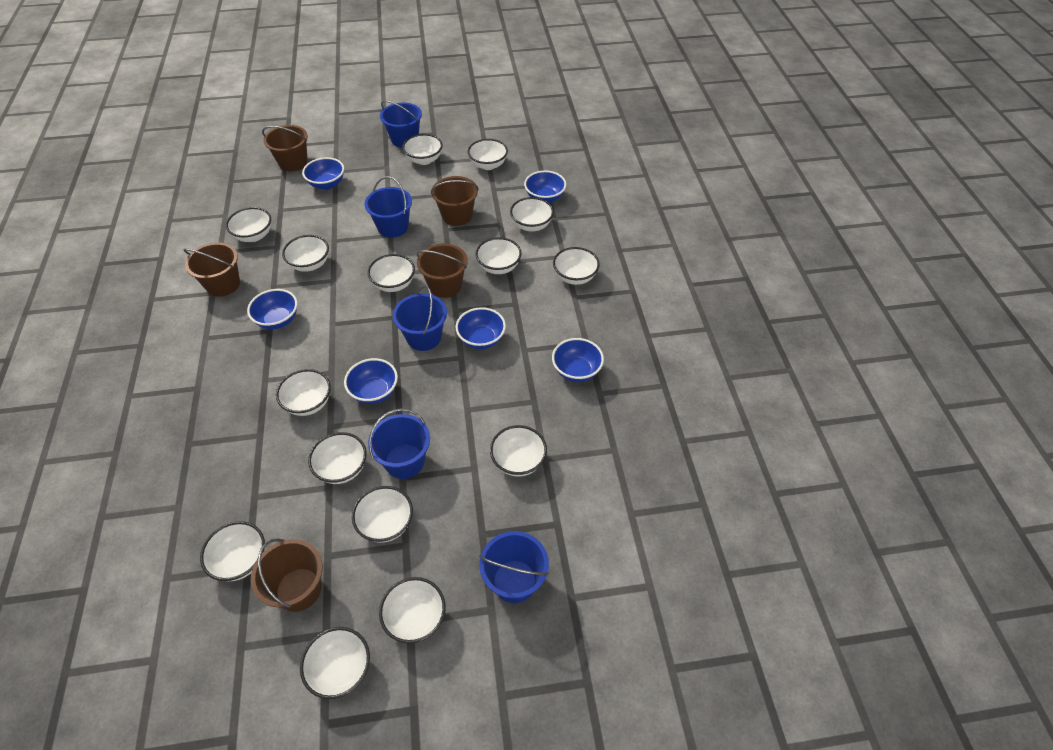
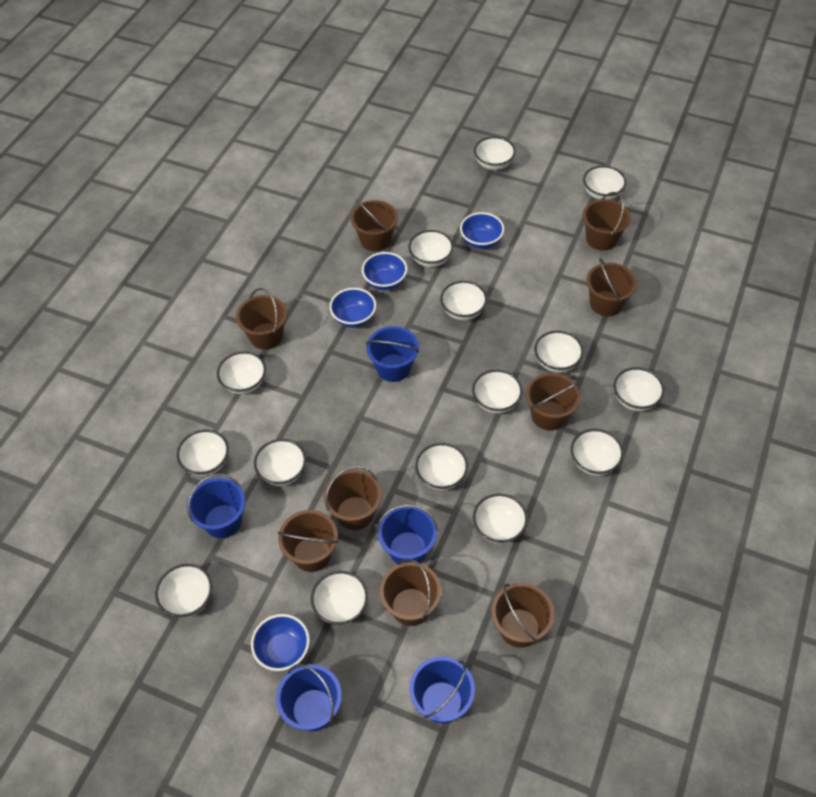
blue bowl: 6 -> 4
brown bucket: 5 -> 9

